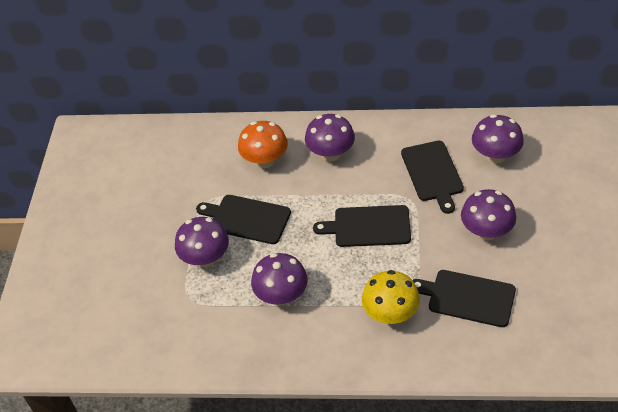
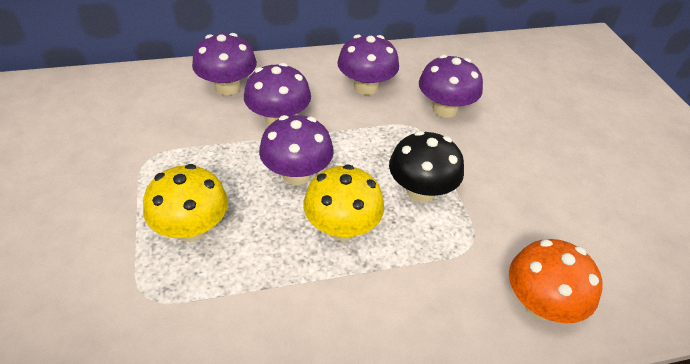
black cutting board: 4 -> 0
black mushroom: 0 -> 1
yellow mushroom: 1 -> 2

